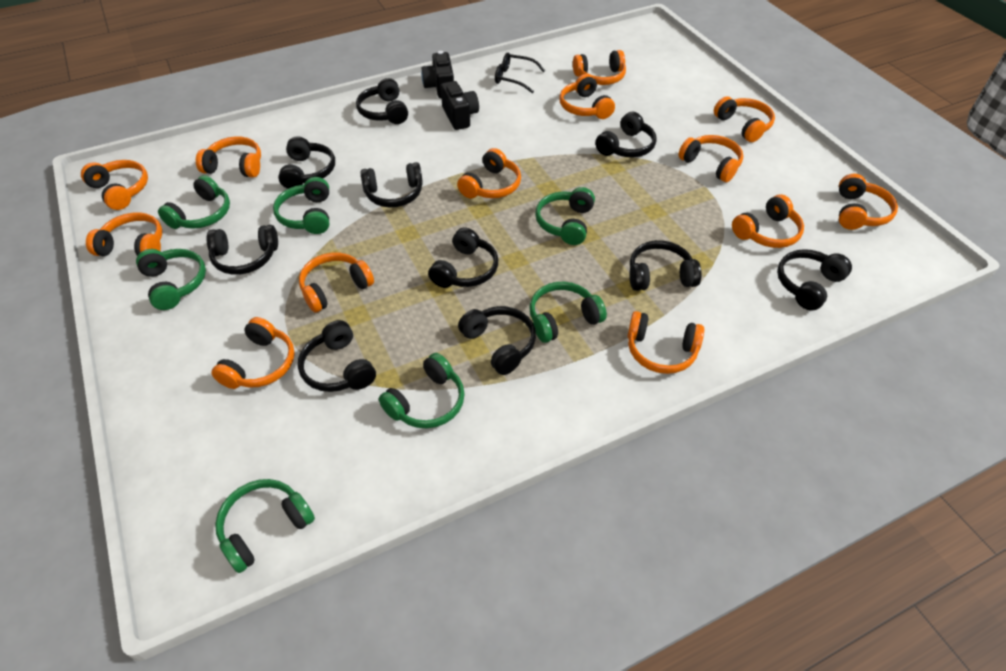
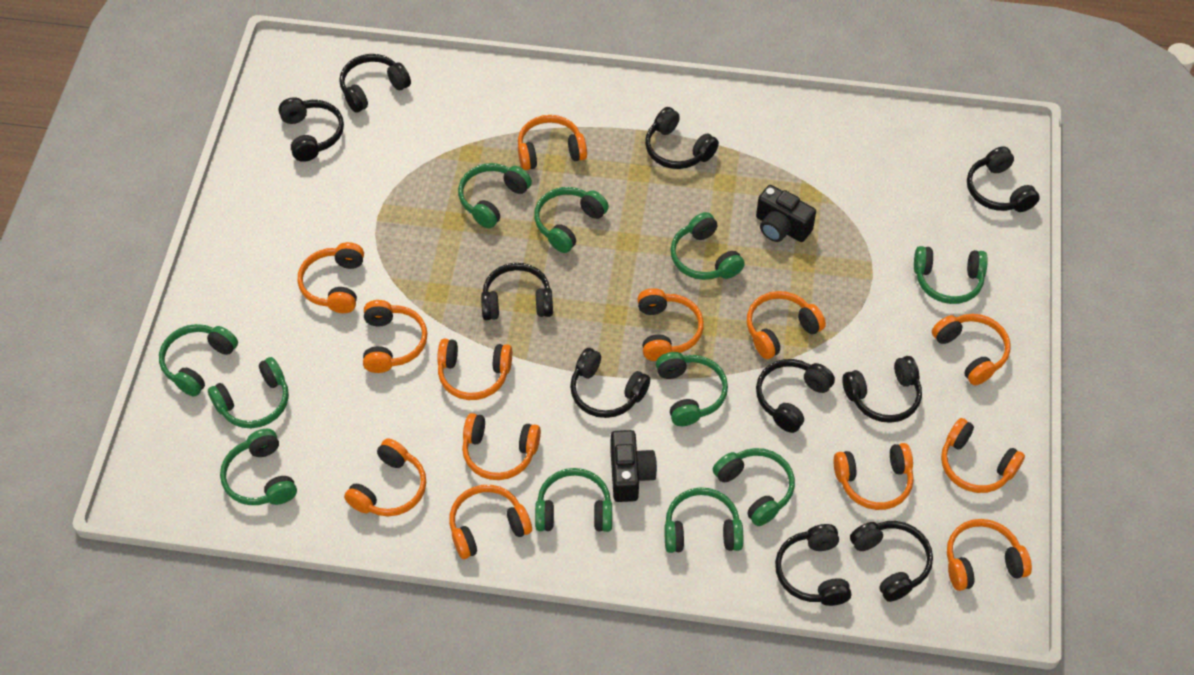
black glasses: 1 -> 0
green headphones: 7 -> 11

